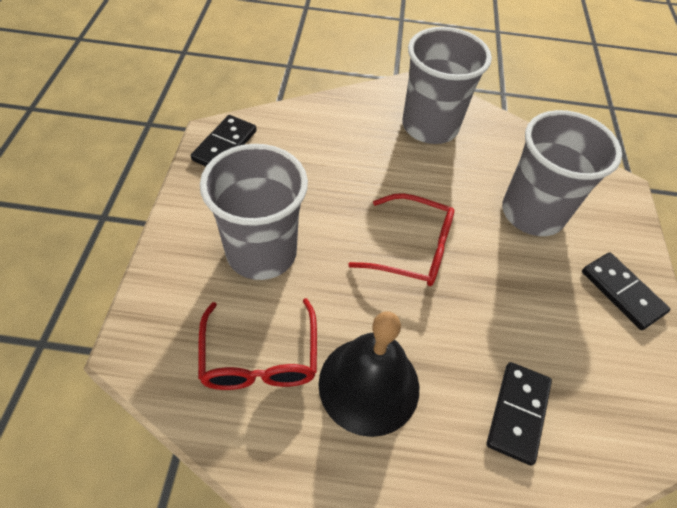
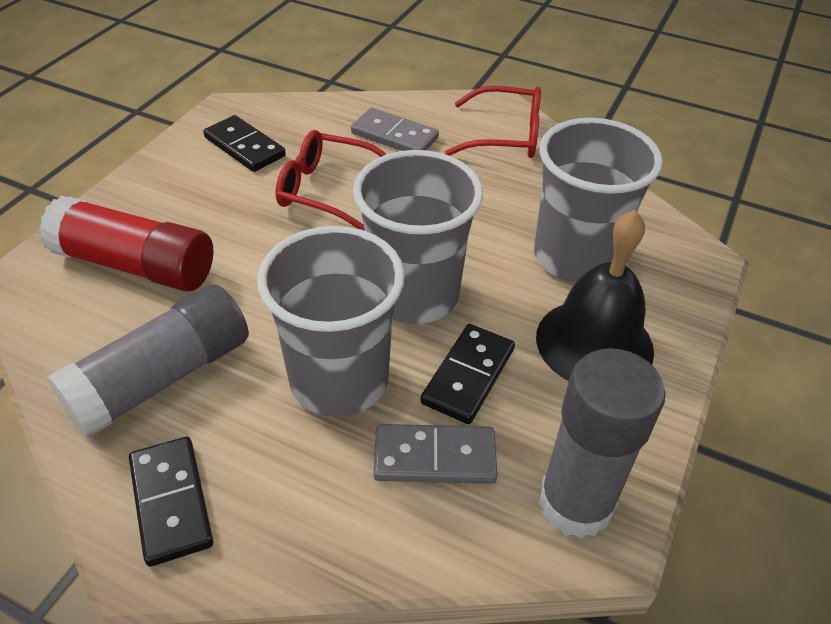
grey domino: 0 -> 2
grey glue stick: 0 -> 2
red glue stick: 0 -> 1

